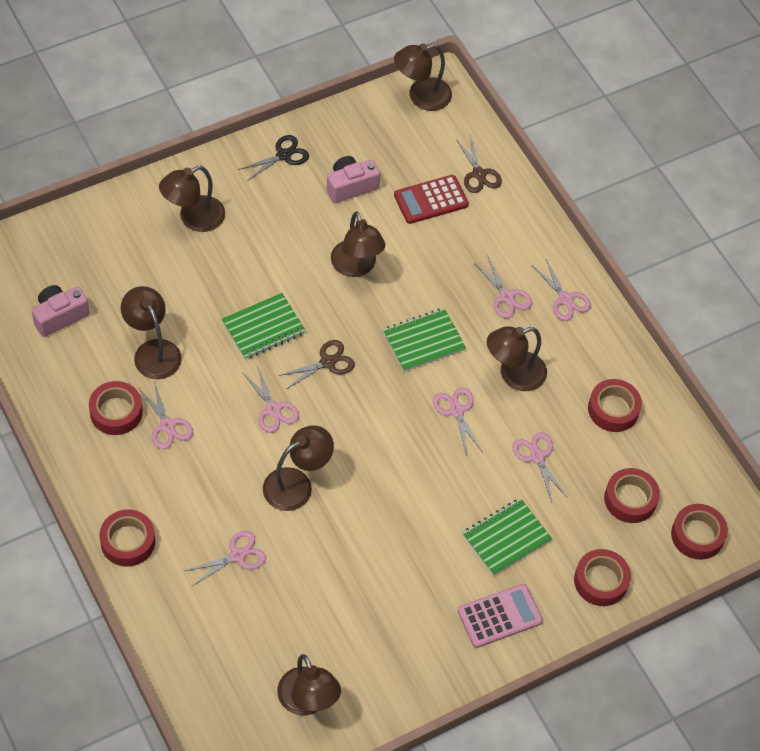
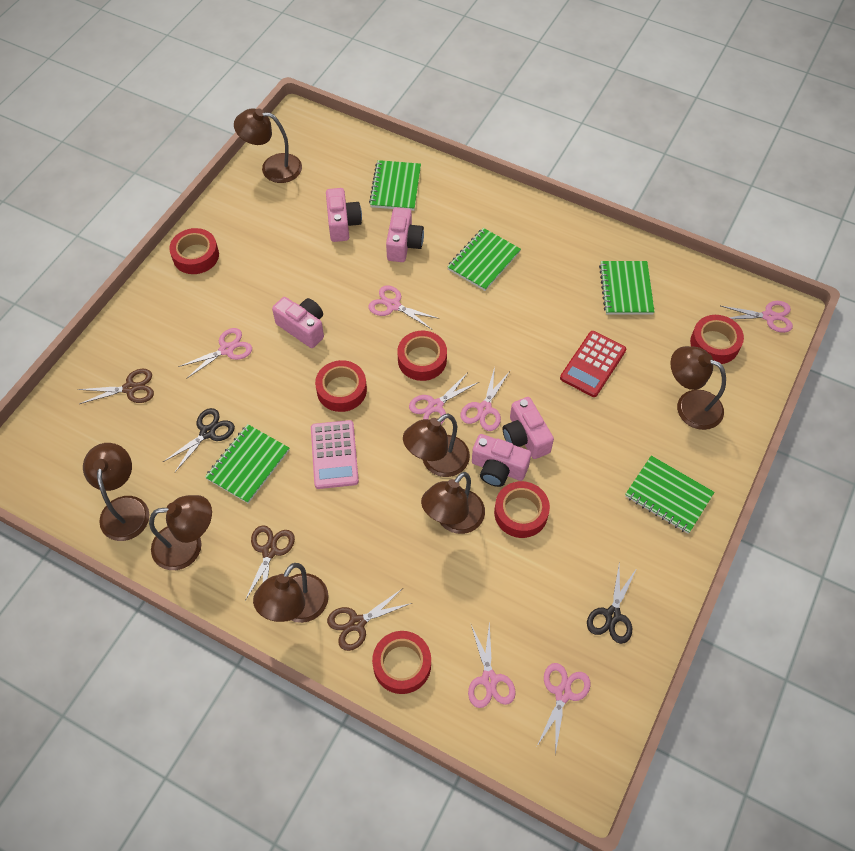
black scissors: 1 -> 2
brown scissors: 2 -> 3
green notebook: 3 -> 5
pink camera: 2 -> 5

